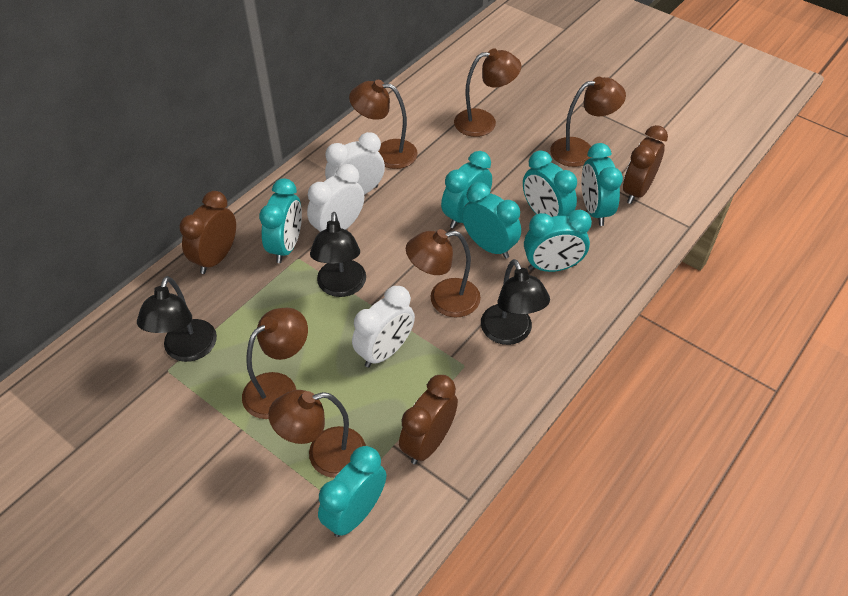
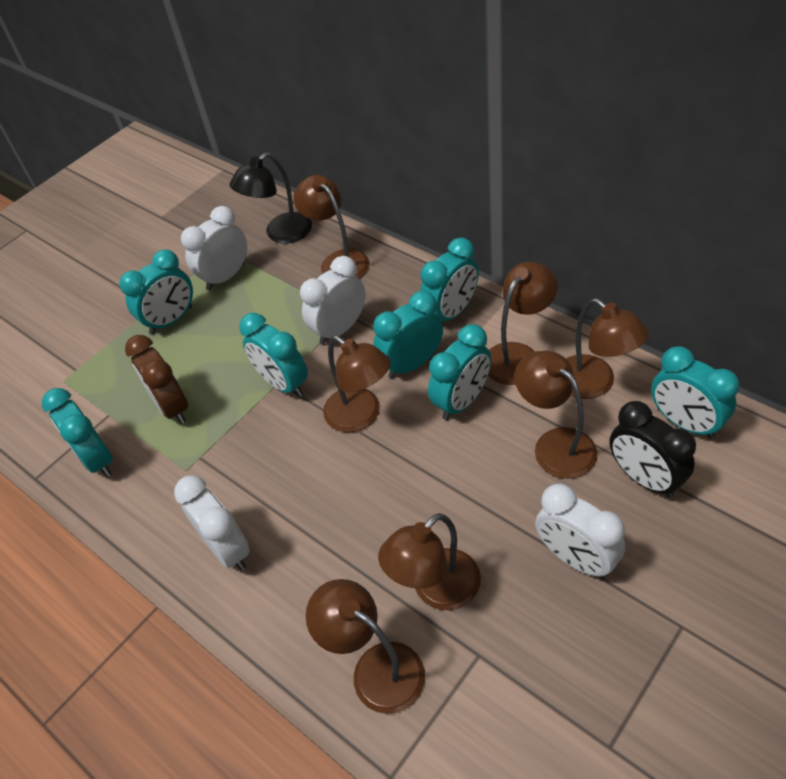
black clock: 0 -> 1
black lamp: 3 -> 1
brown clock: 3 -> 1
brown lamp: 6 -> 7
white clock: 3 -> 4

